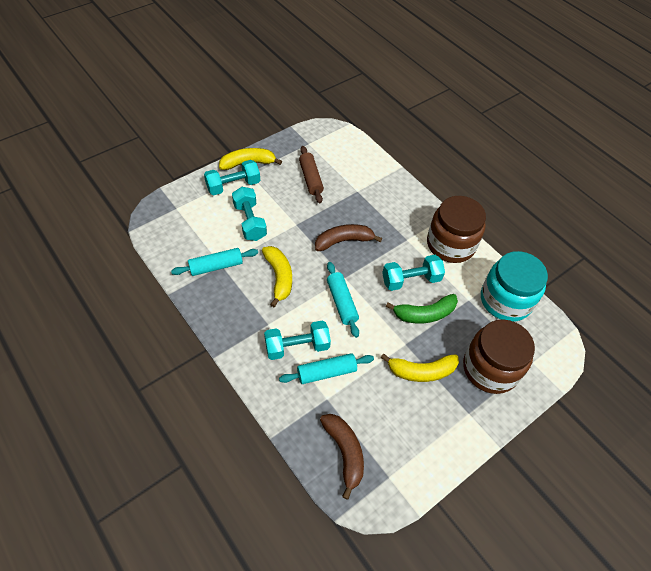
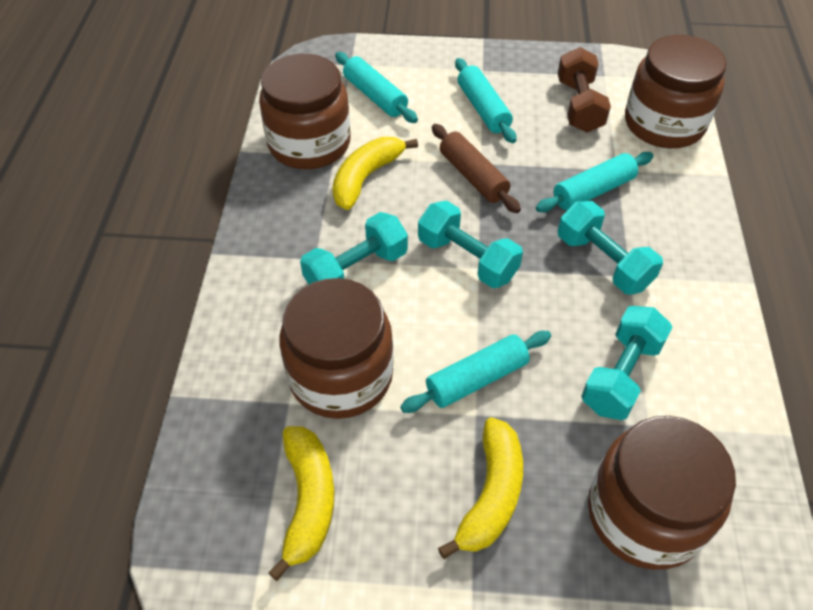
brown banana: 2 -> 0
brown dumbbell: 0 -> 1
brown jar: 2 -> 4
green banana: 1 -> 0
turquoise jar: 1 -> 0
turquoise rolling pin: 3 -> 4

